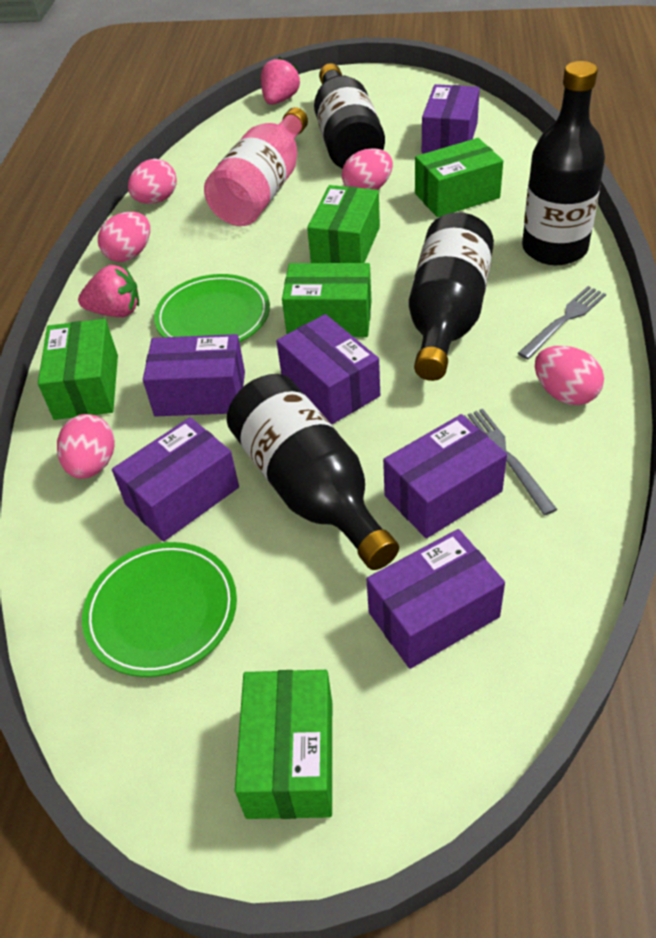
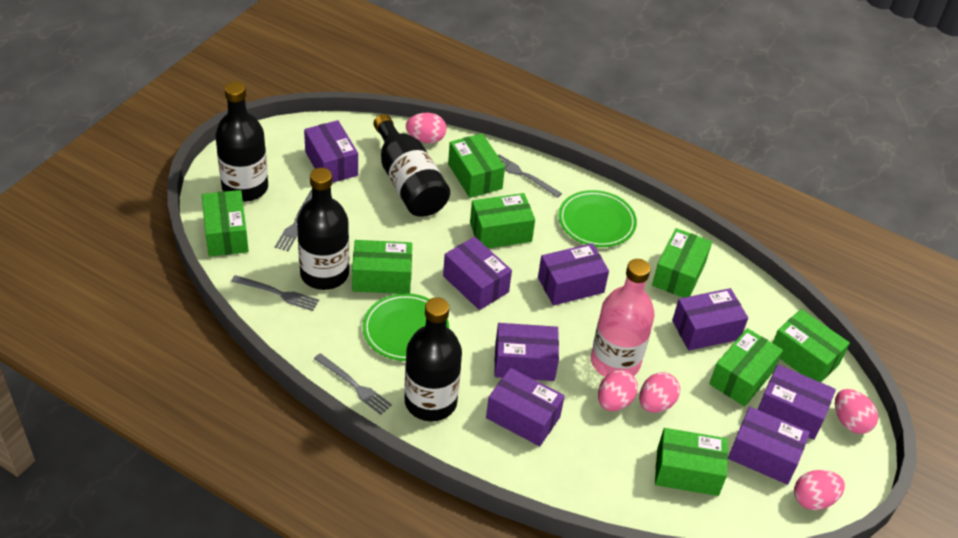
green box: 5 -> 8
grey fork: 2 -> 4
pink strawberry: 2 -> 0
purple box: 6 -> 8

